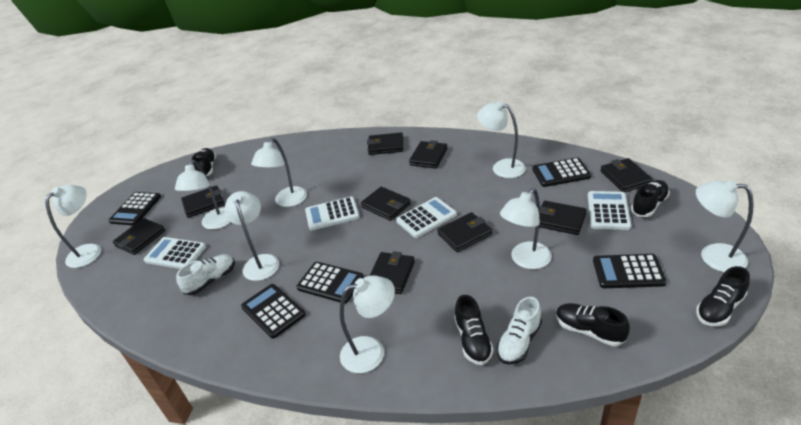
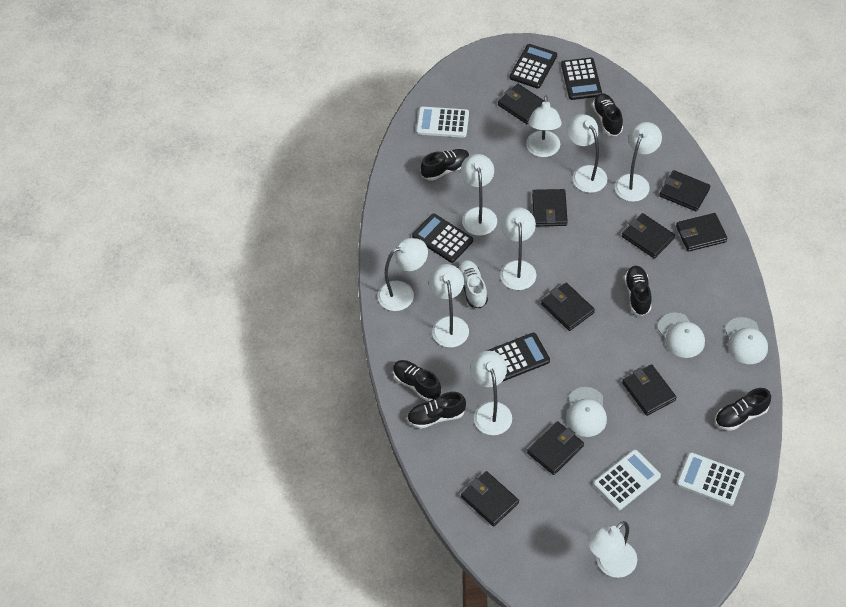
black calculator: 5 -> 4
black shoe: 5 -> 6
white calculator: 4 -> 3
white cap: 0 -> 3
white lamp: 8 -> 9
white shoe: 2 -> 1

